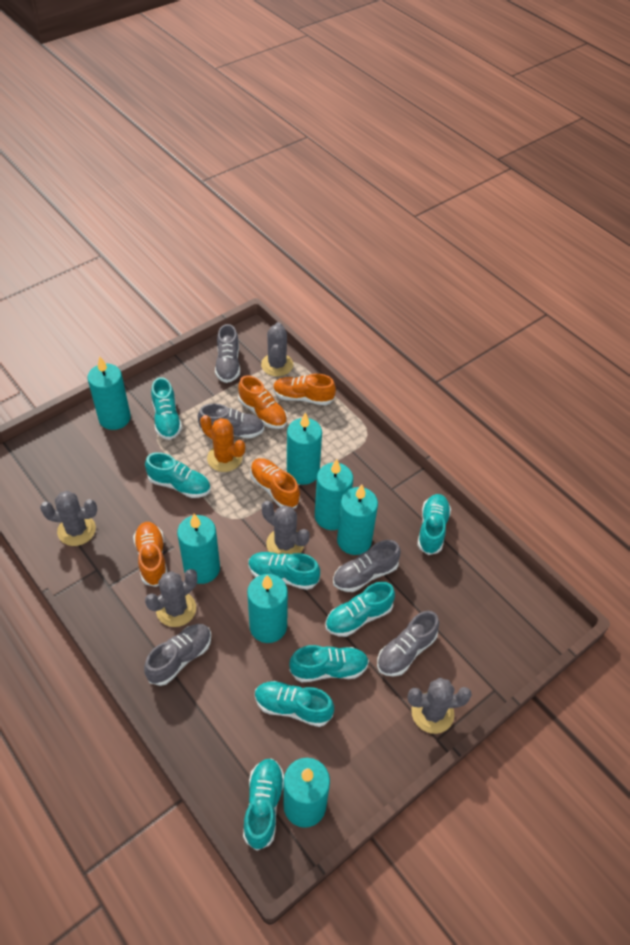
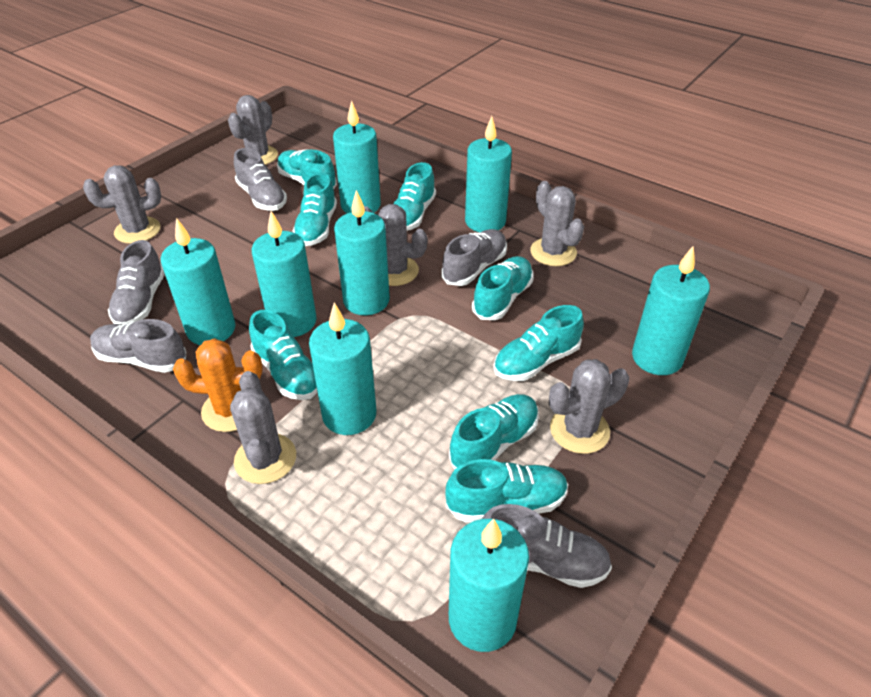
grey cactus: 5 -> 6
orange shoe: 4 -> 0
turquoise candle: 7 -> 8

